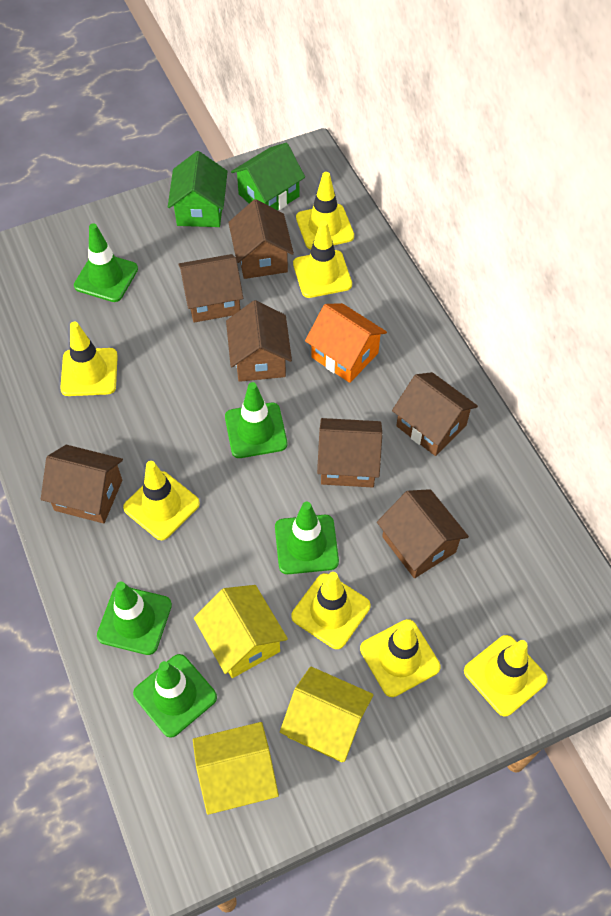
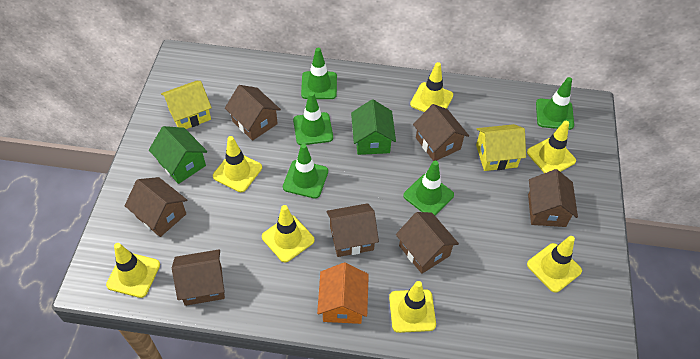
yellow house: 3 -> 2

